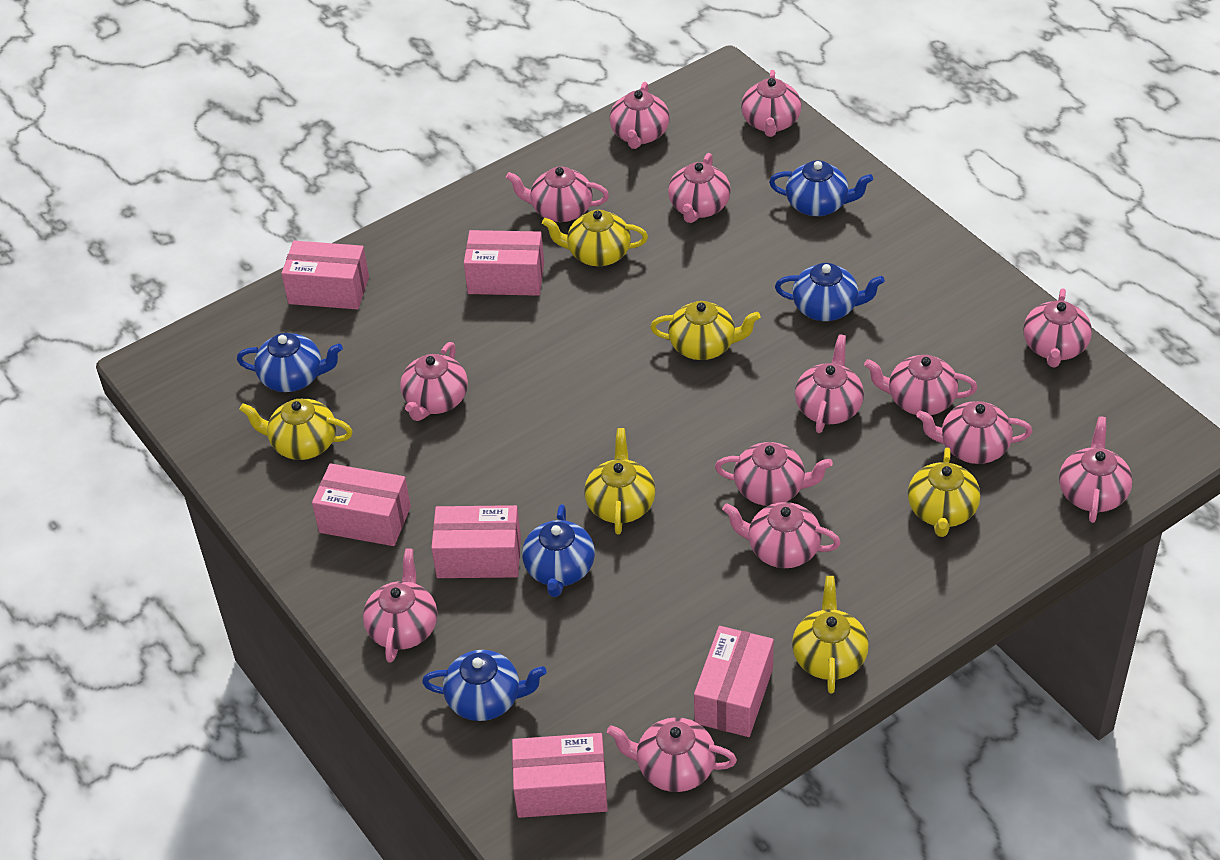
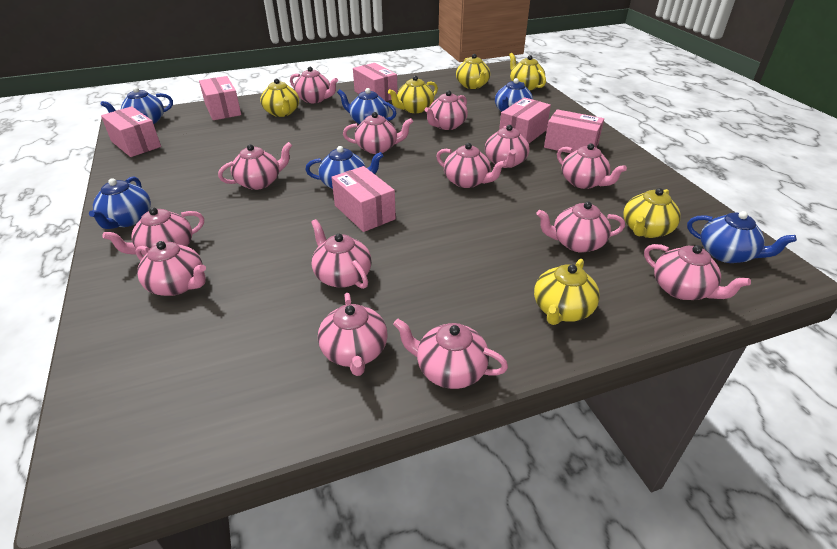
blue teapot: 5 -> 6

